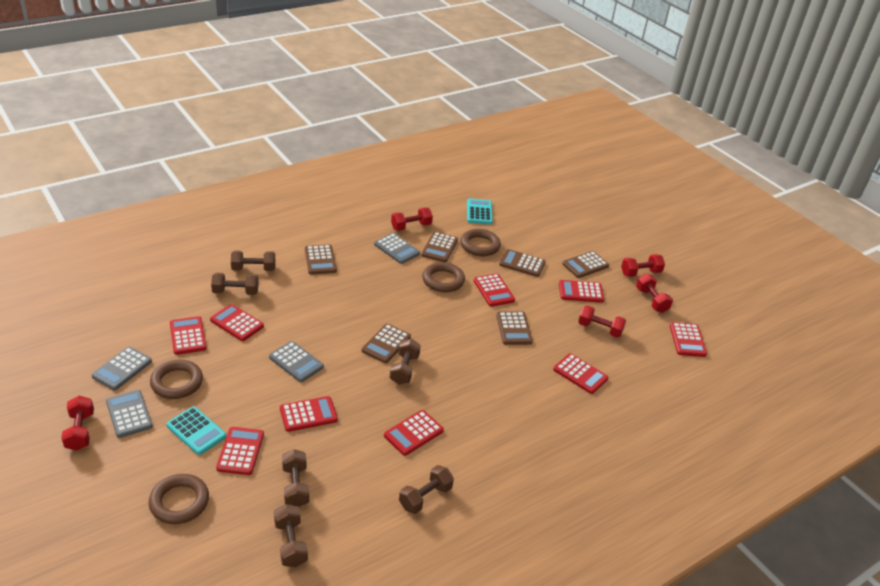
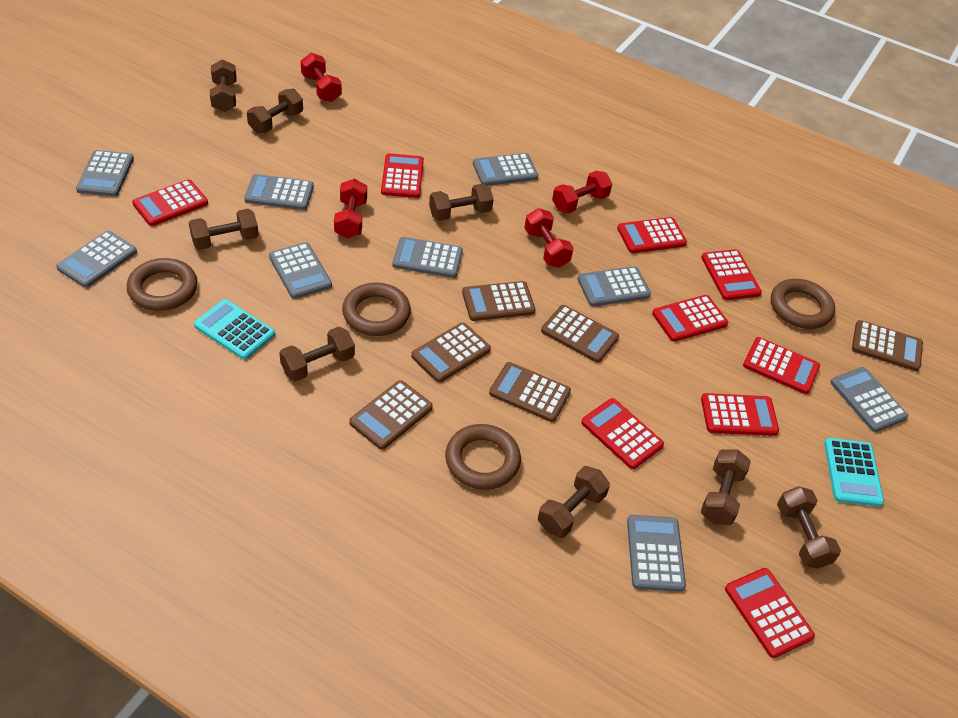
brown dumbbell: 6 -> 8
grey calculator: 4 -> 9
red dumbbell: 5 -> 4

